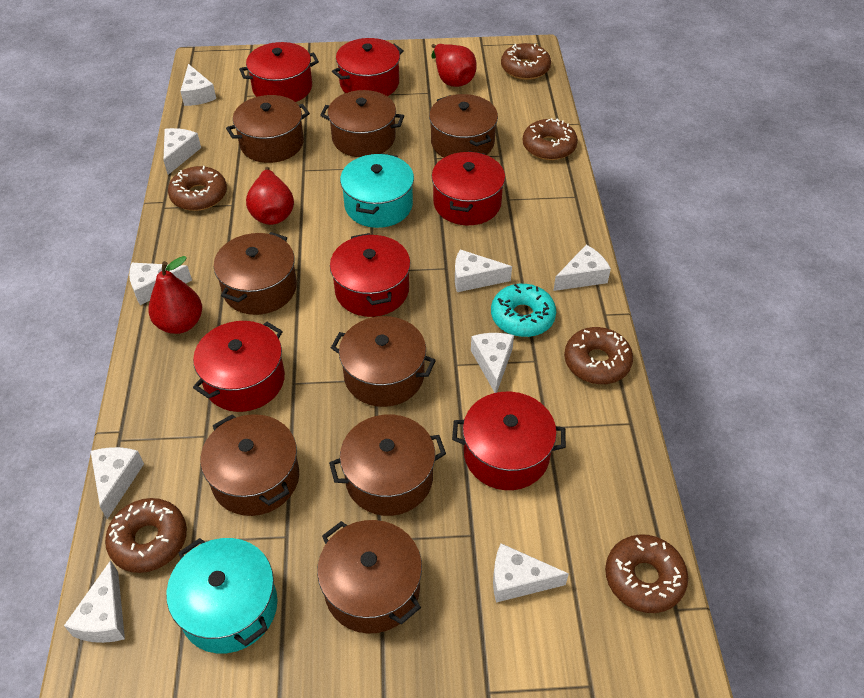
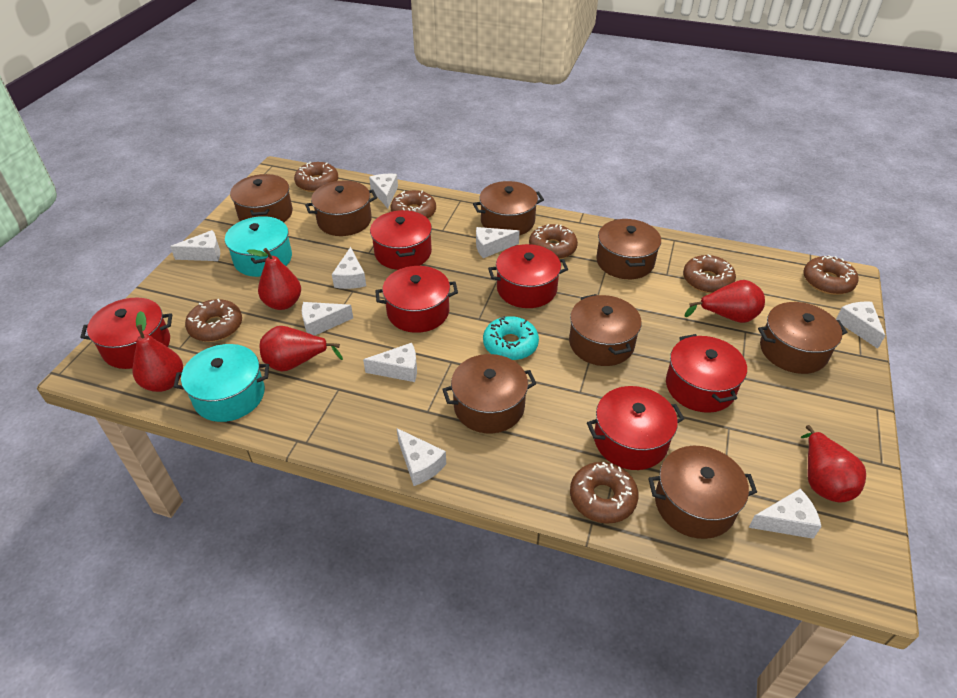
brown donut: 6 -> 7
red pear: 3 -> 5

